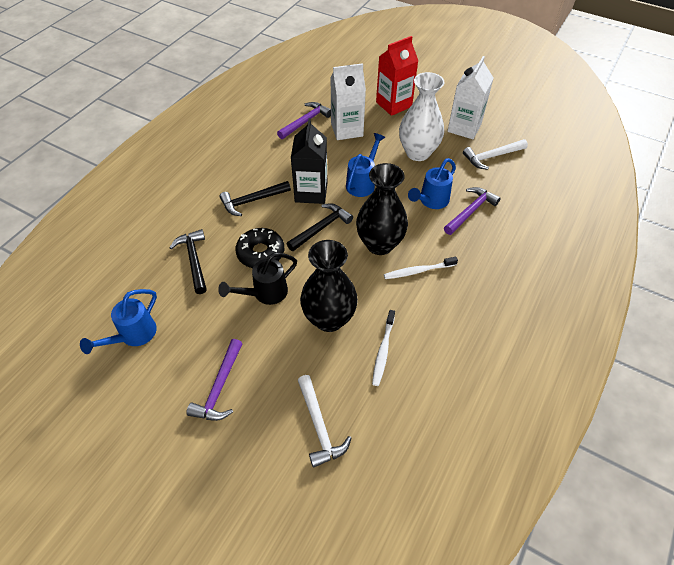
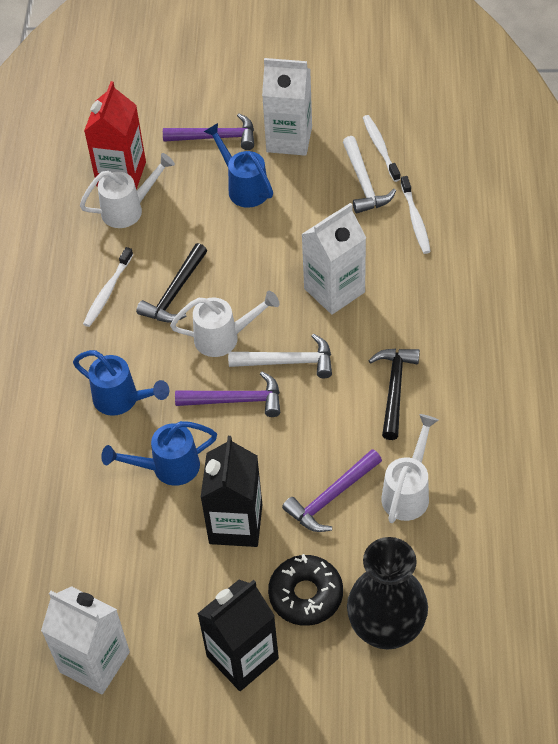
black carton: 1 -> 2
black hammer: 3 -> 2
black vase: 2 -> 1
black watering can: 1 -> 0
white carton: 2 -> 3
white toothbrush: 2 -> 3
white vase: 1 -> 0
white watering can: 0 -> 3

